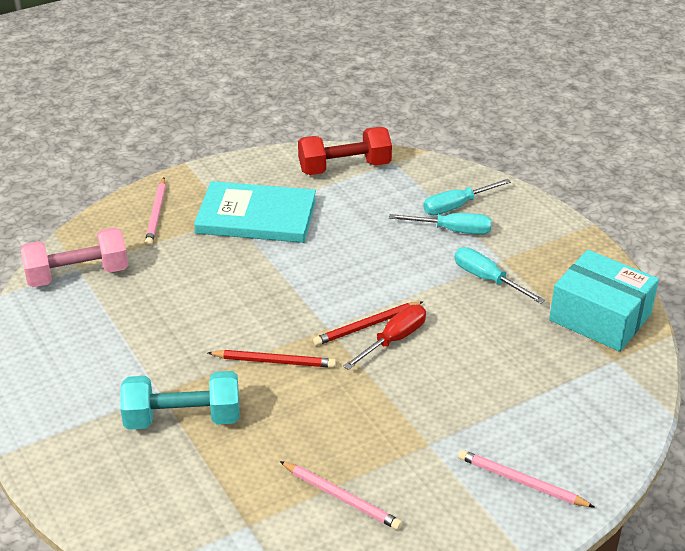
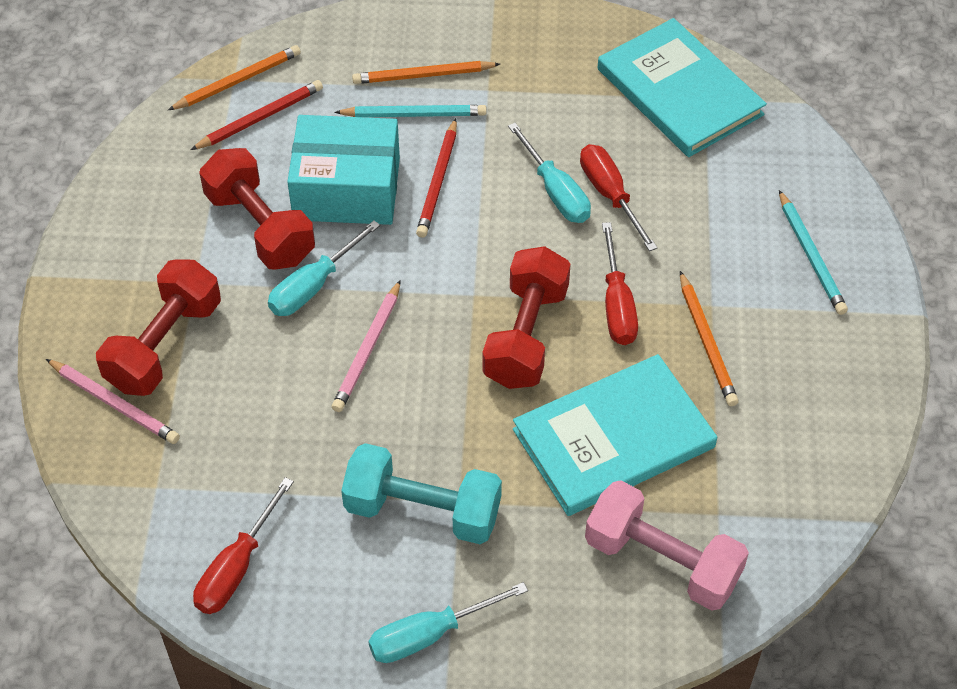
orange pencil: 0 -> 3
pink pencil: 3 -> 2
red dumbbell: 1 -> 3
red screwdriver: 1 -> 3
turquoise book: 1 -> 2
turquoise pencil: 0 -> 2

